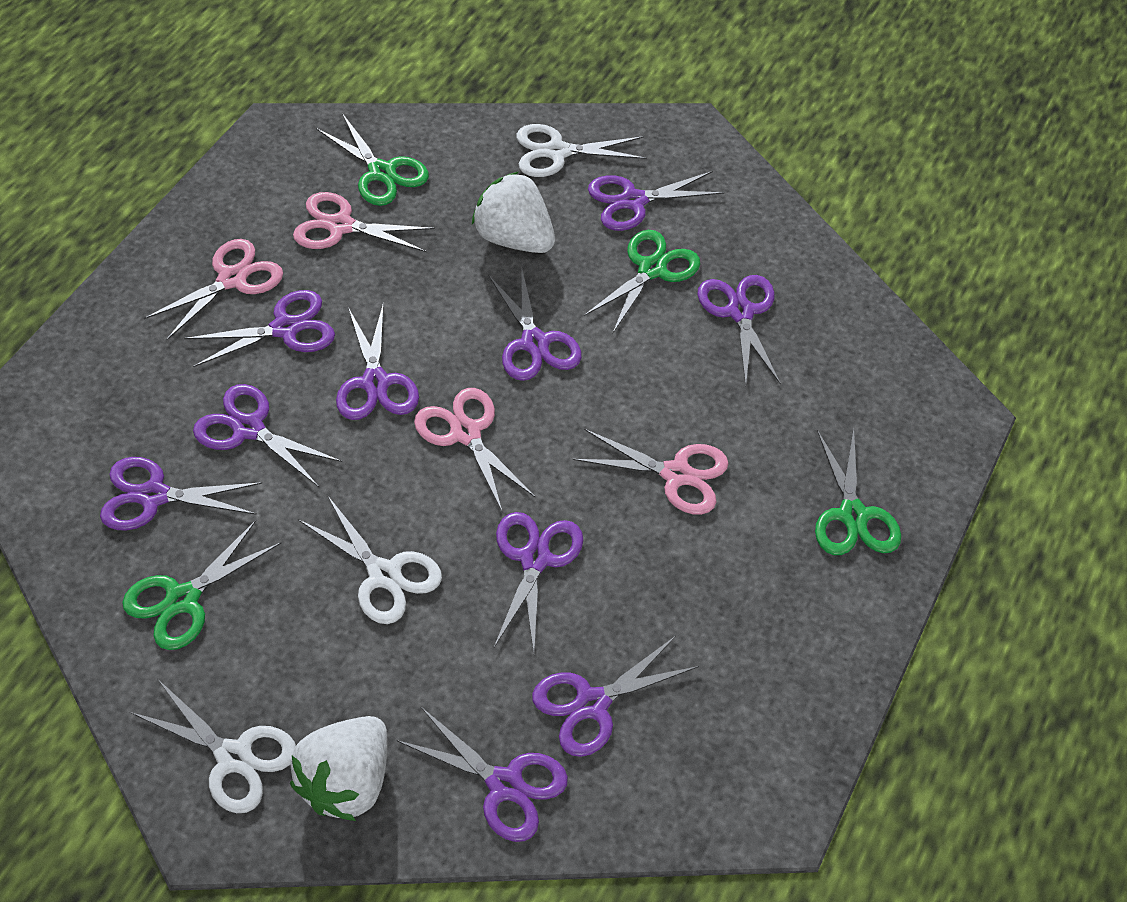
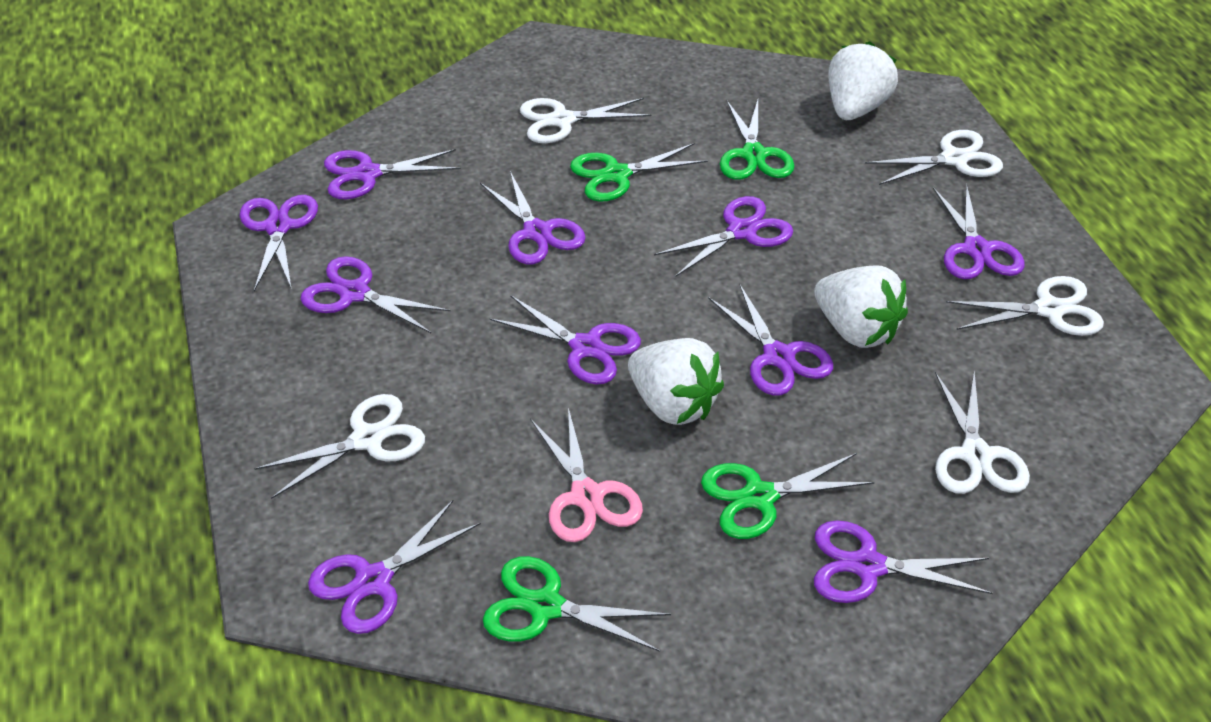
pink scissors: 4 -> 1
white scissors: 3 -> 5
white strawberry: 2 -> 3

